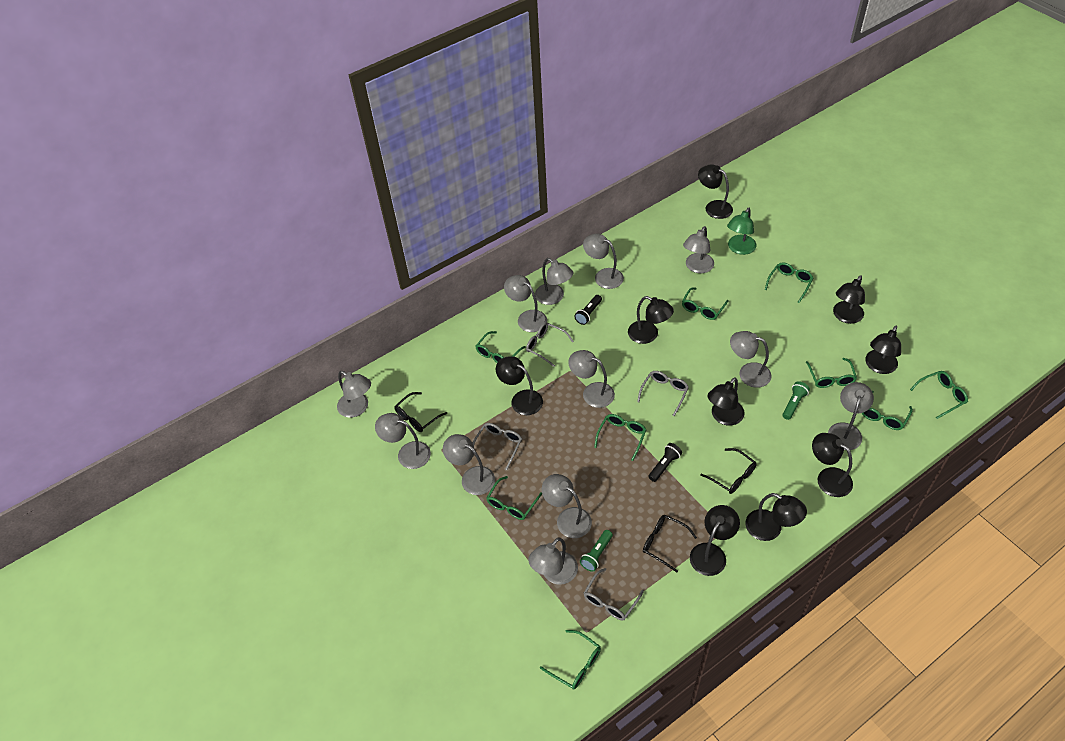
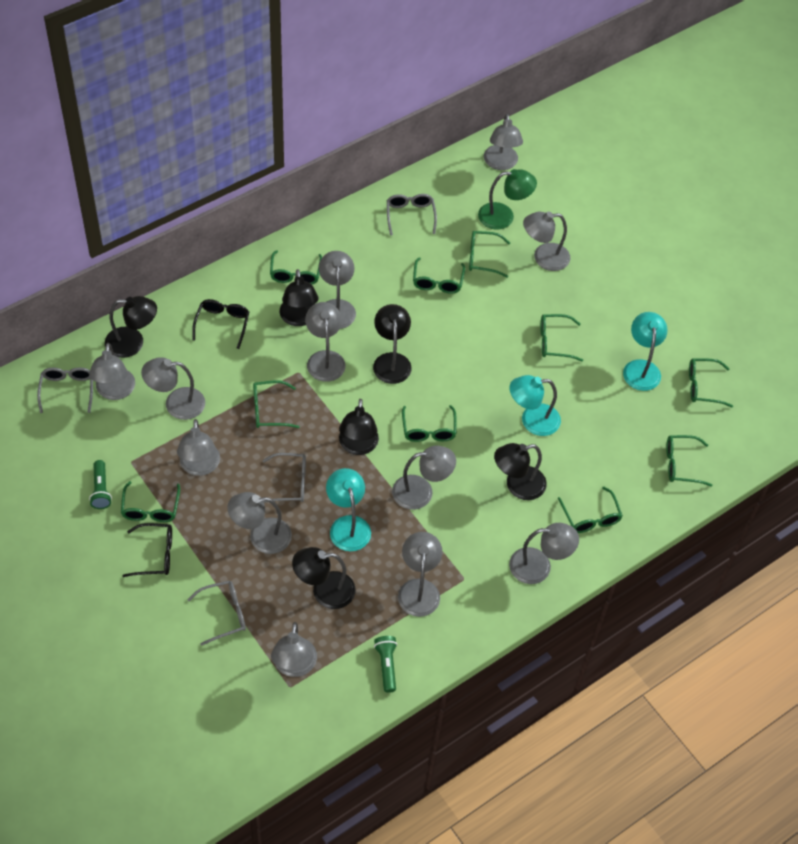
black flashlight: 2 -> 0
black glasses: 3 -> 2
black lamp: 9 -> 6
green glasses: 9 -> 10
turquoise lamp: 0 -> 3

